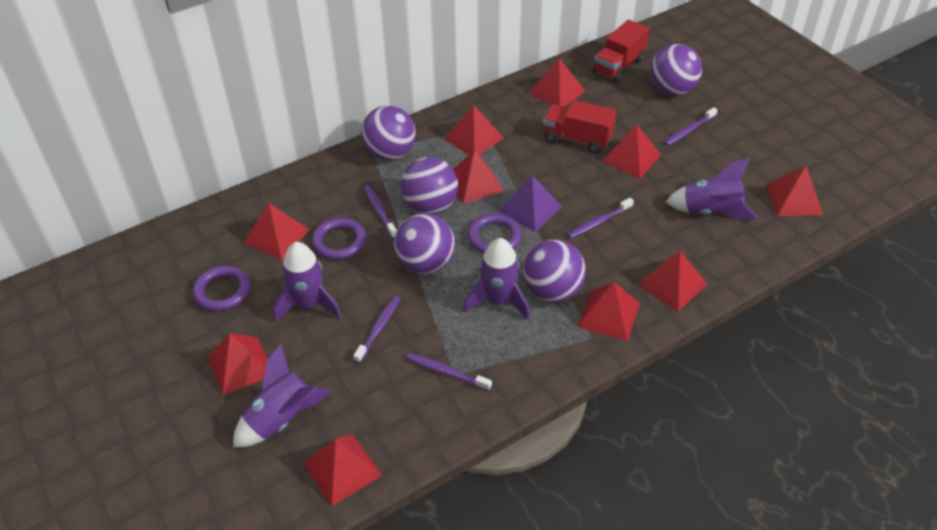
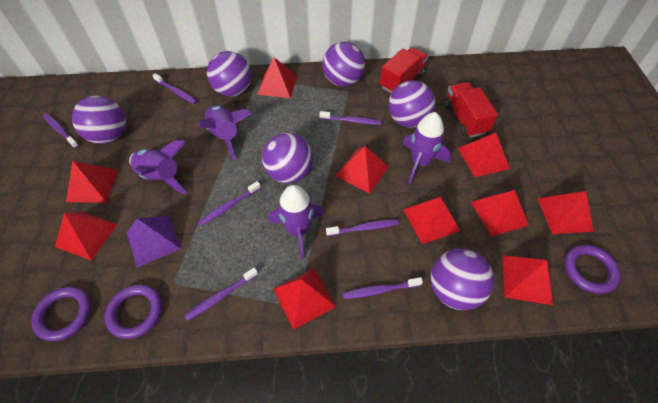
purple ball: 5 -> 6
purple toothbrush: 5 -> 7

